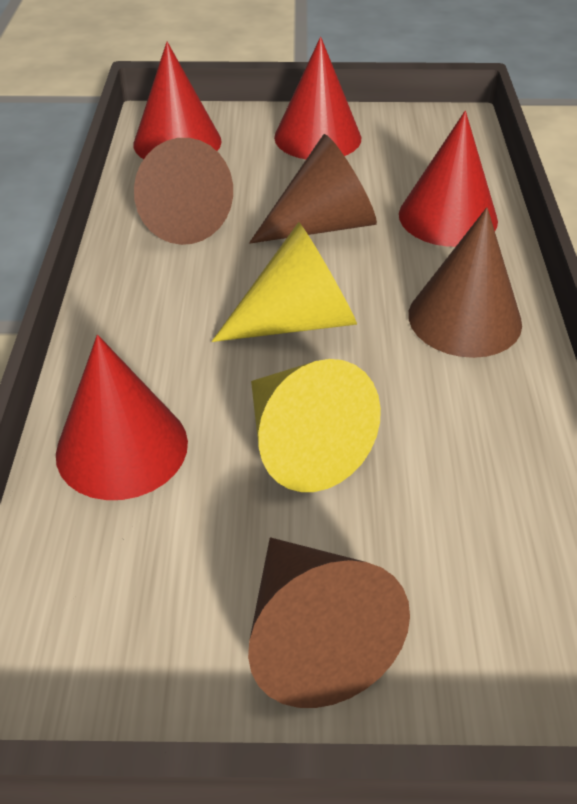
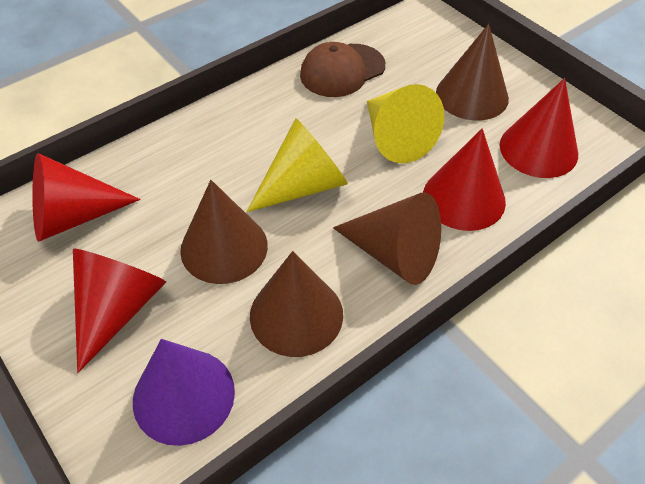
brown cap: 0 -> 1
purple cone: 0 -> 1

